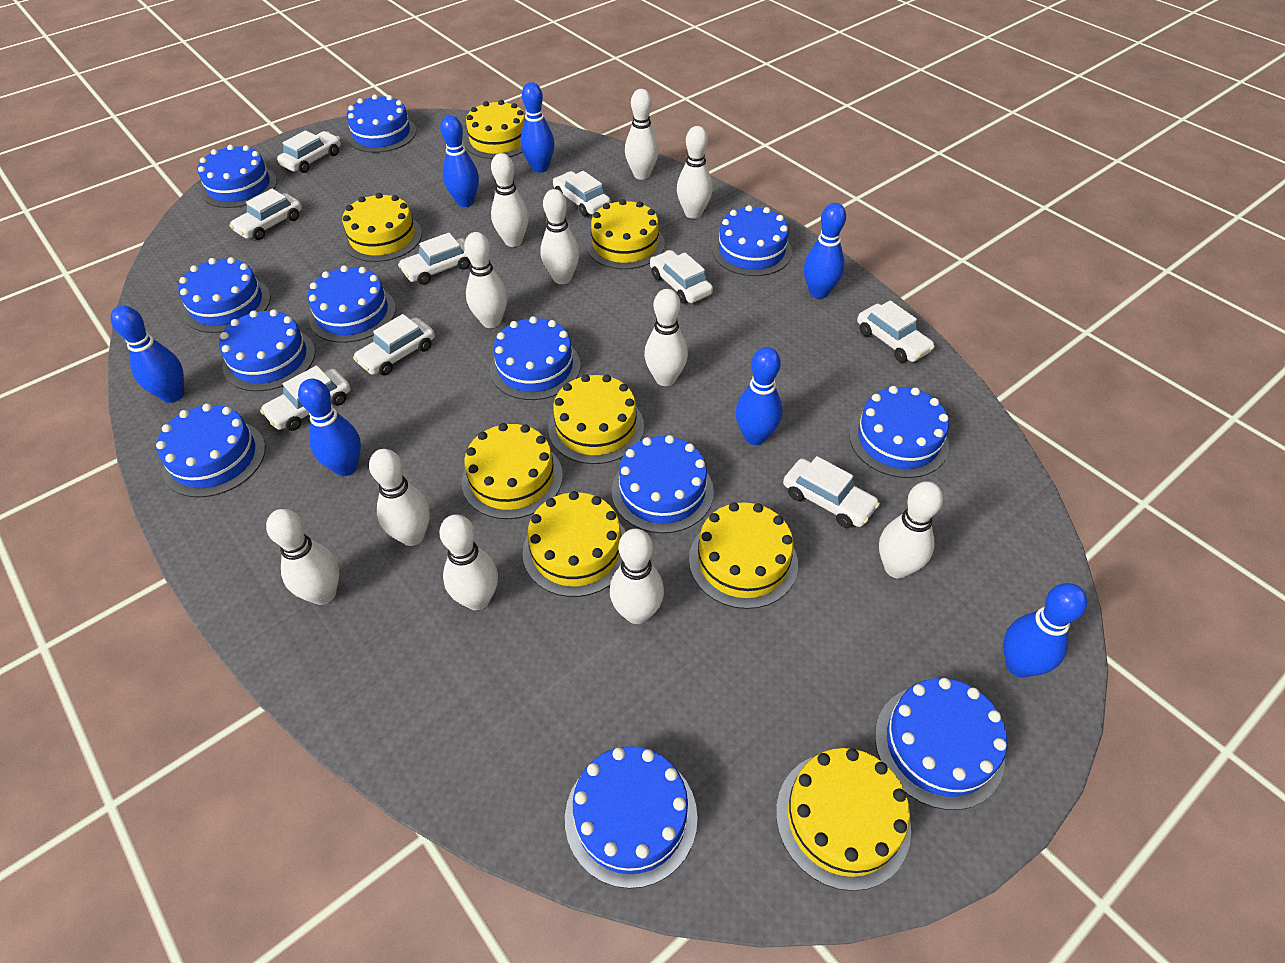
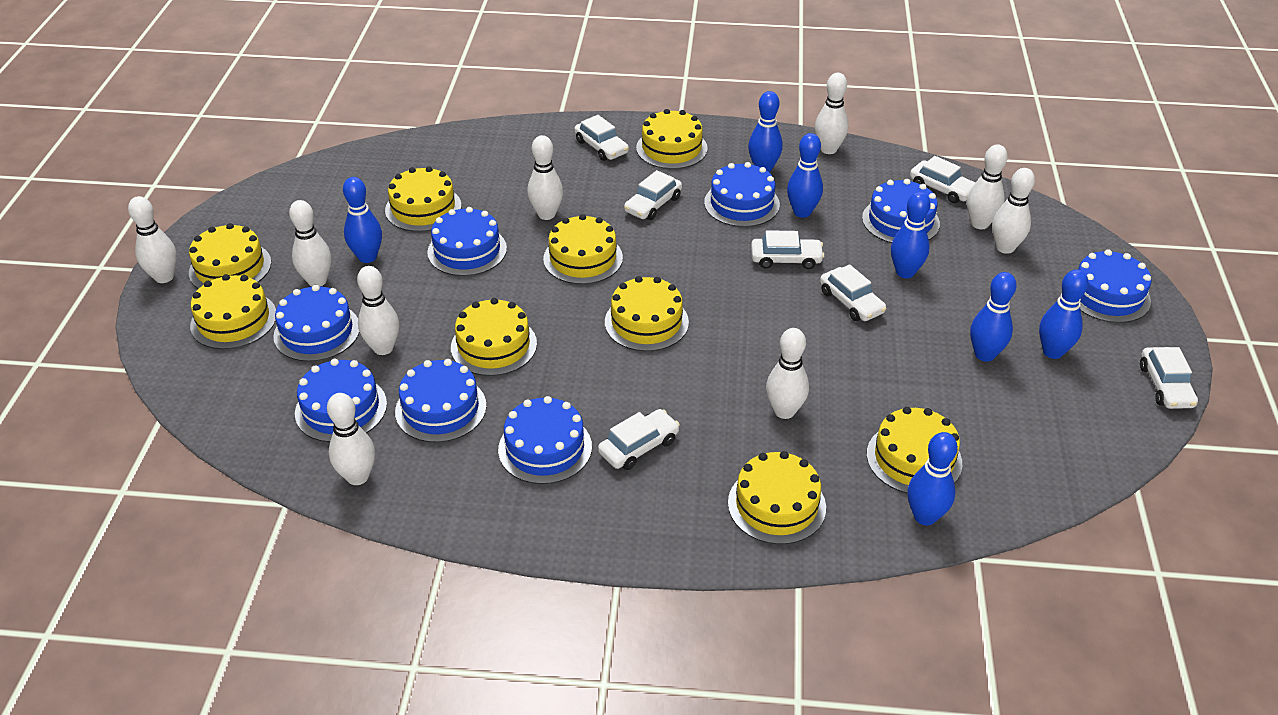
blue cake: 12 -> 8
white bowling pin: 11 -> 9
white car: 9 -> 7
yellow cake: 8 -> 9

